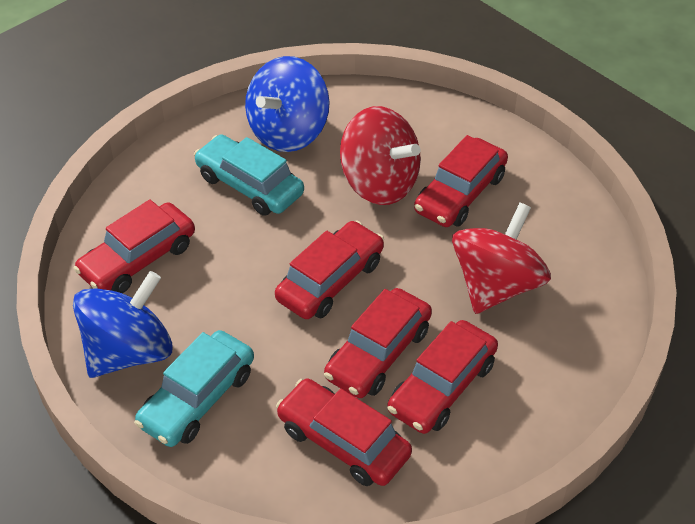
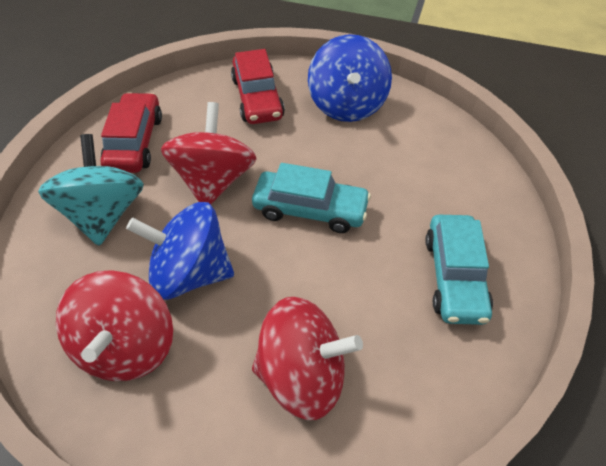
red car: 6 -> 2
red spinning top: 2 -> 3
turquoise spinning top: 0 -> 1

